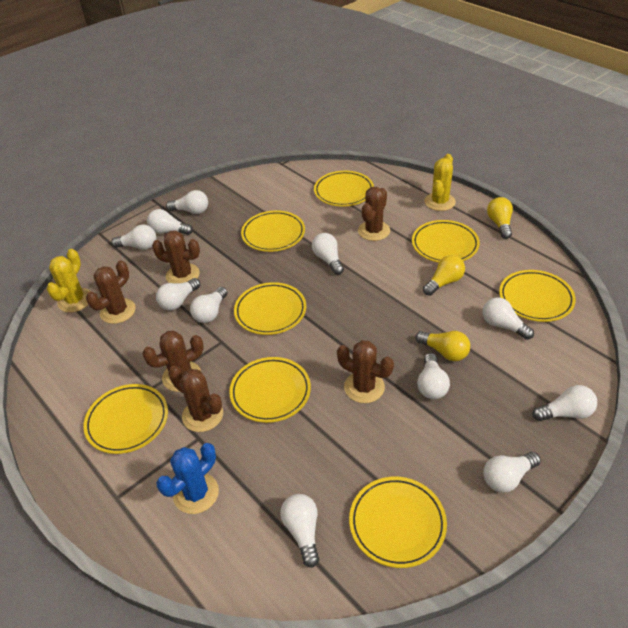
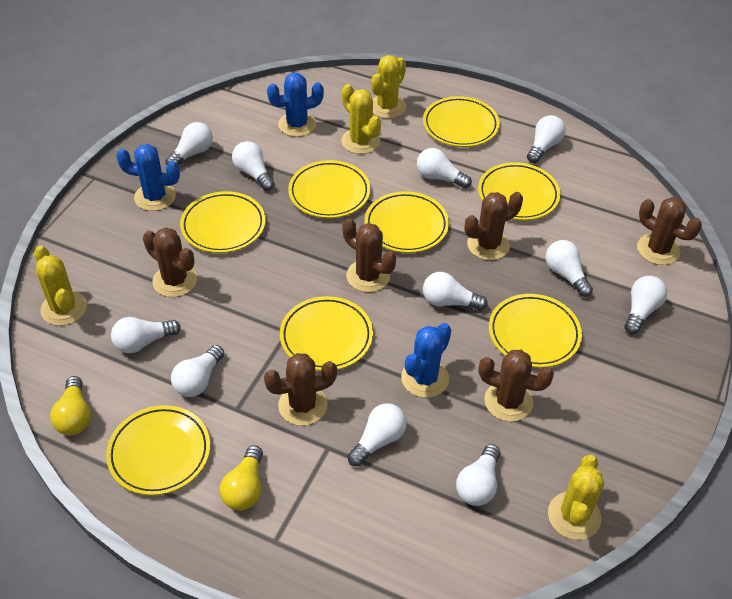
blue cactus: 1 -> 3
yellow cactus: 2 -> 4
yellow light bulb: 3 -> 2

